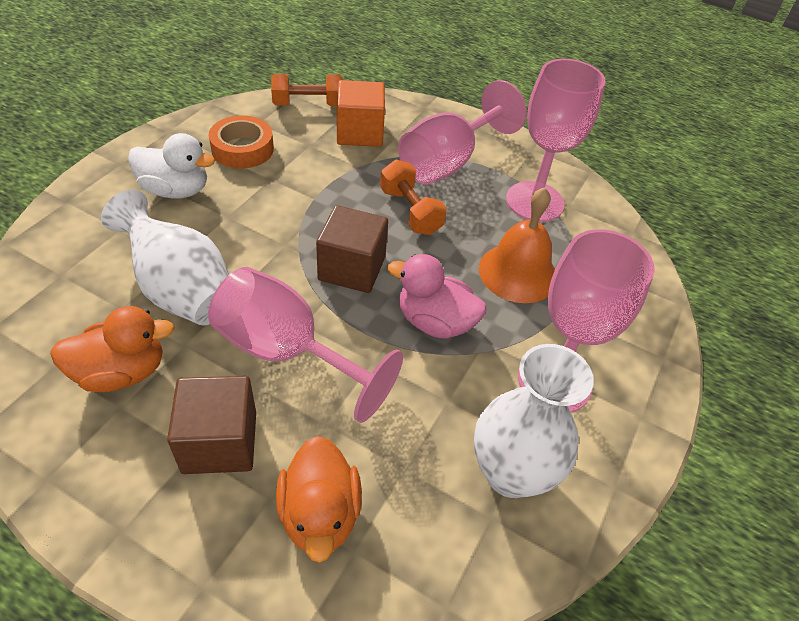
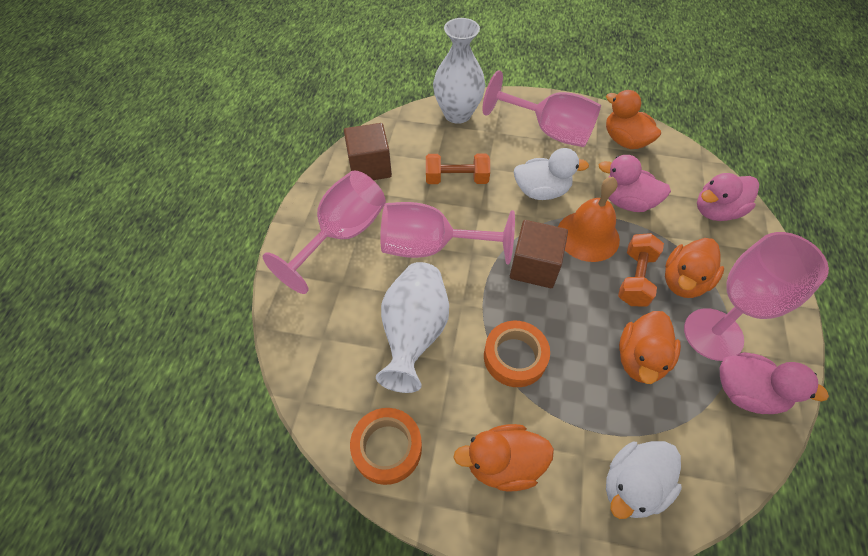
orange cube: 1 -> 0
orange duck: 2 -> 4
orange tape: 1 -> 2
pink duck: 1 -> 3
white duck: 1 -> 2

